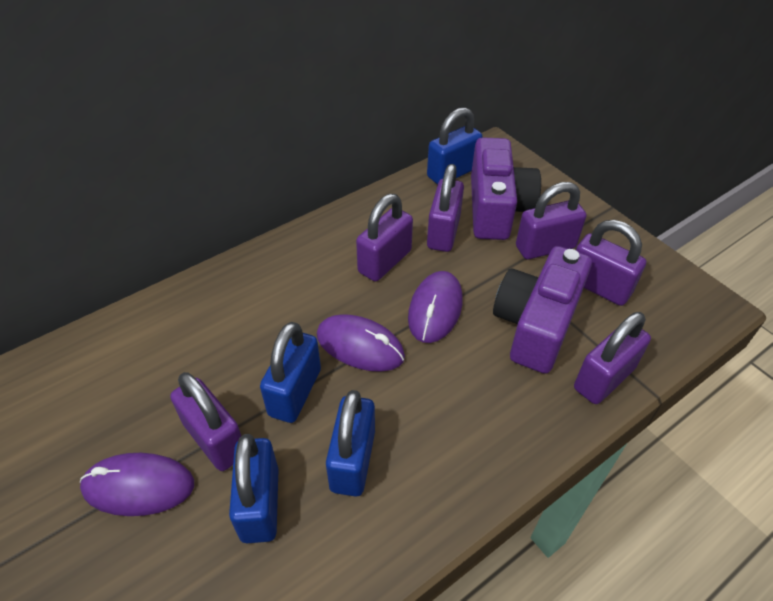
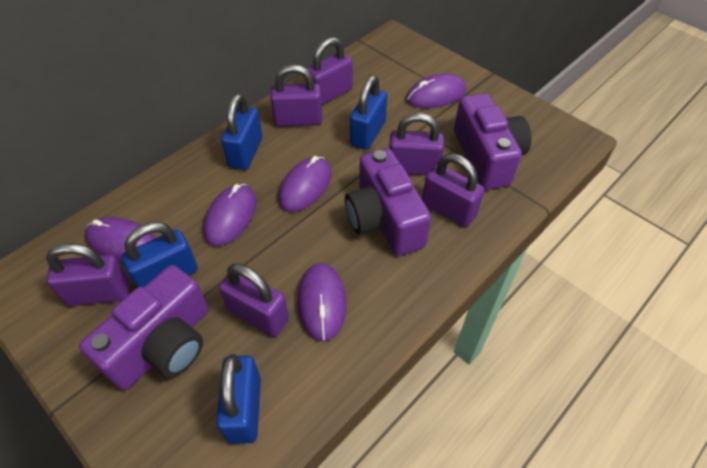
purple camera: 2 -> 3
purple mouse: 3 -> 5

